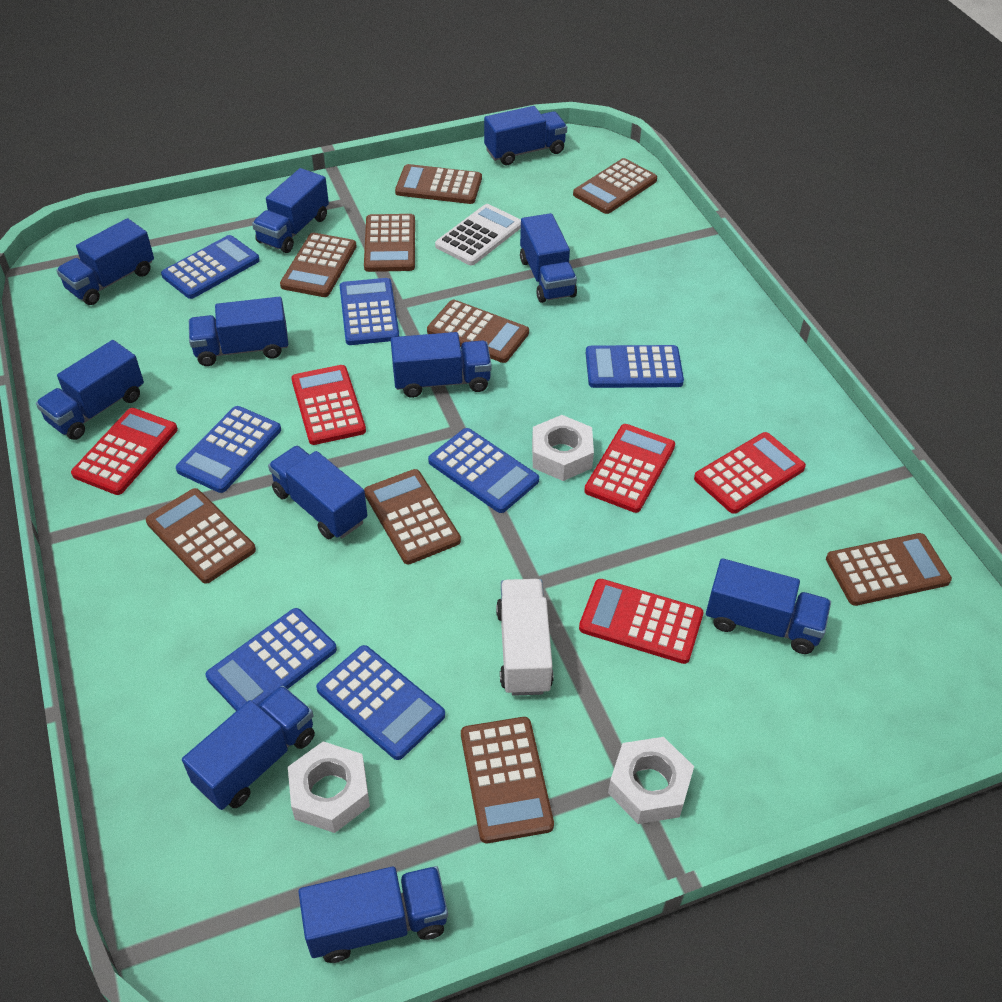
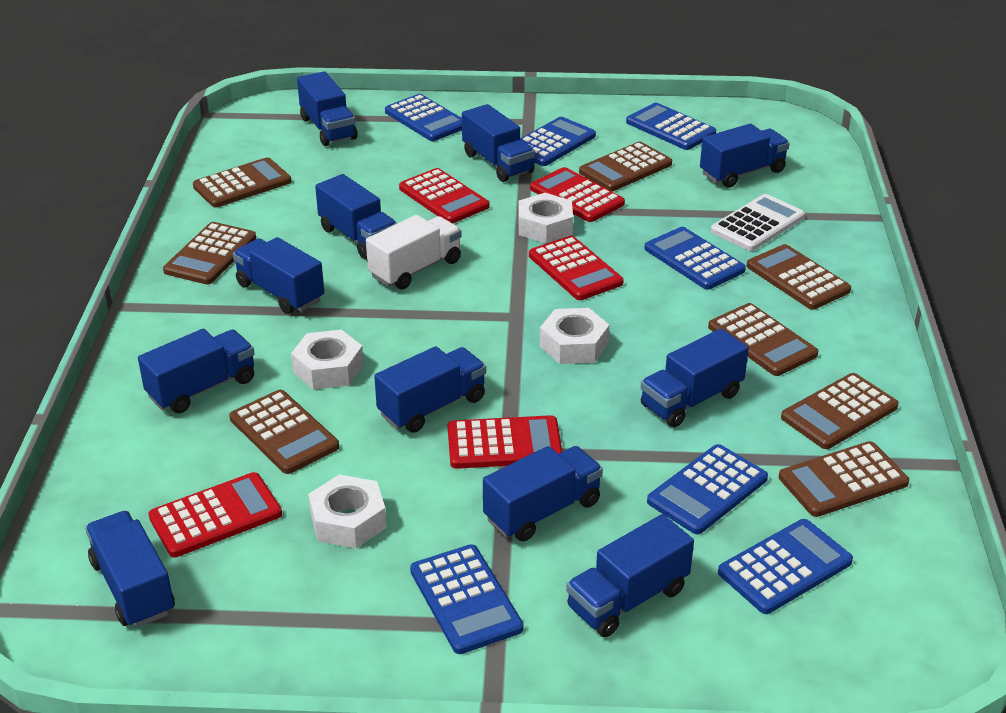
brown calculator: 9 -> 8
white nut: 3 -> 4

